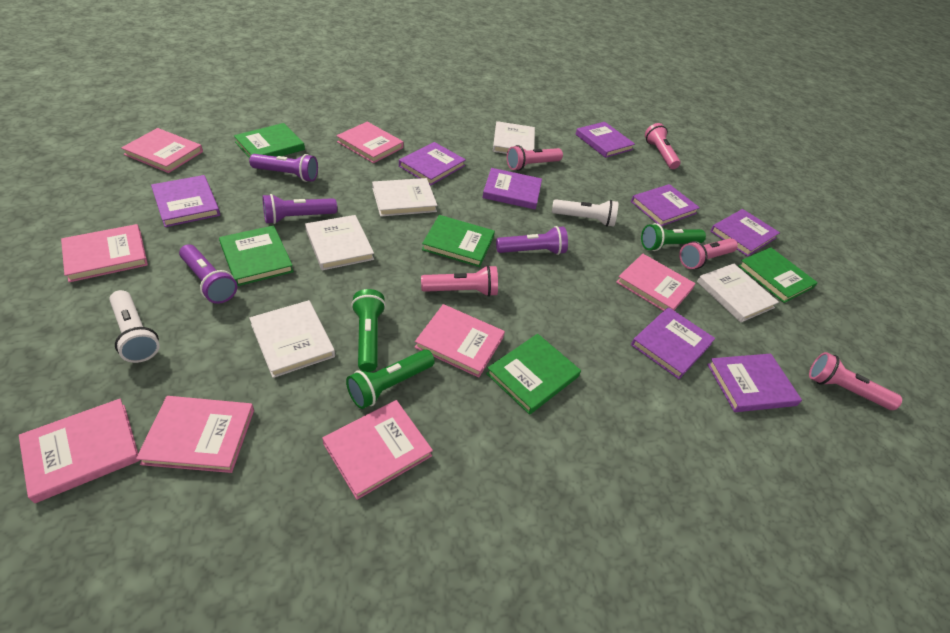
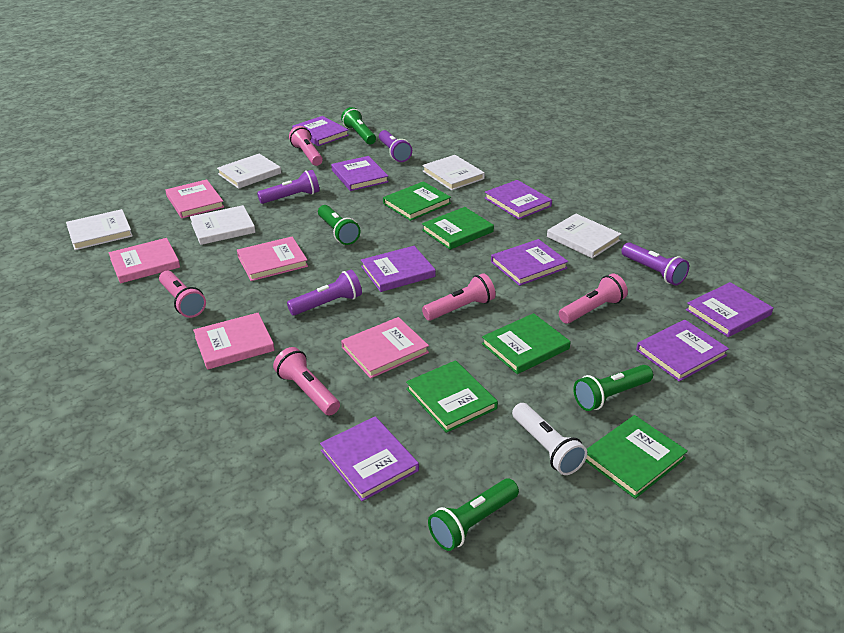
green flashlight: 3 -> 4
pink book: 8 -> 5
white flashlight: 2 -> 1

